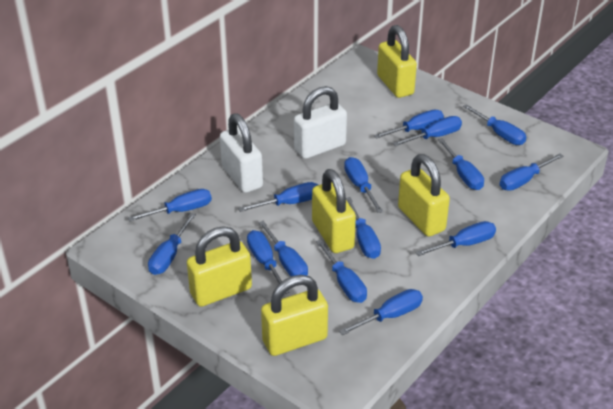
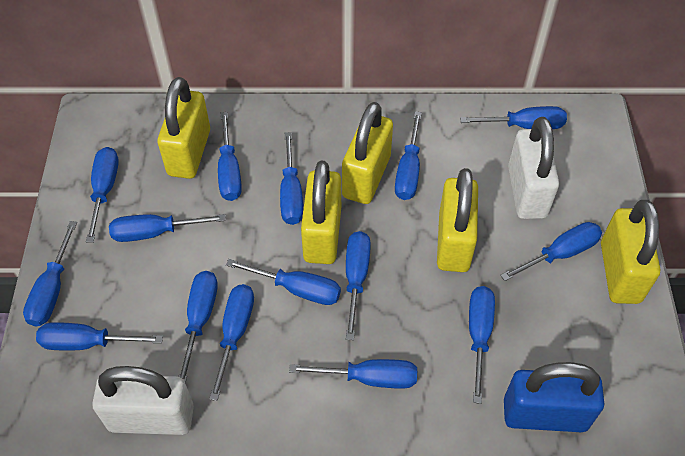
blue padlock: 0 -> 1

